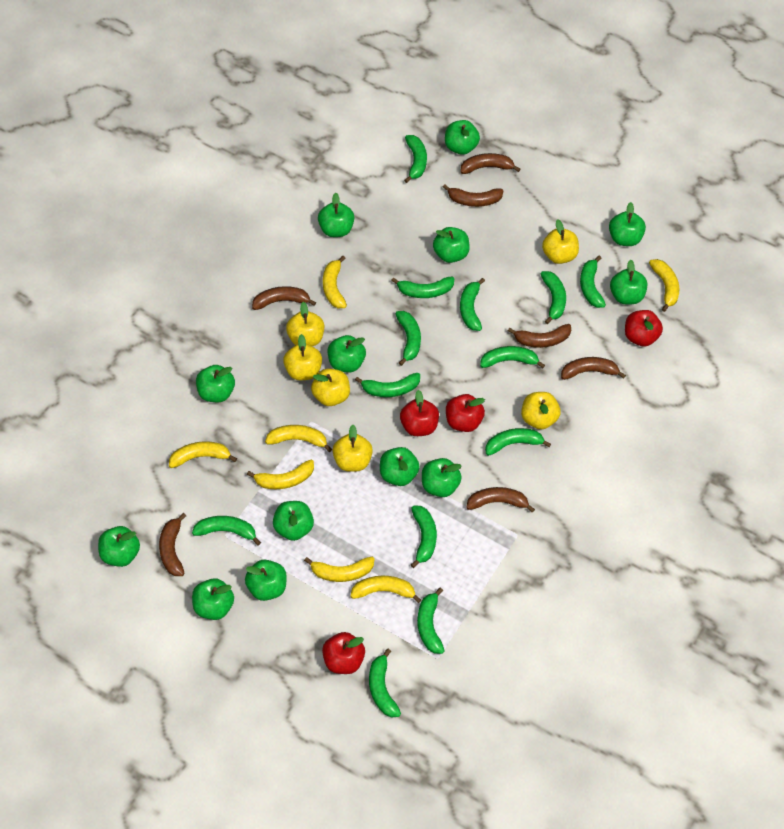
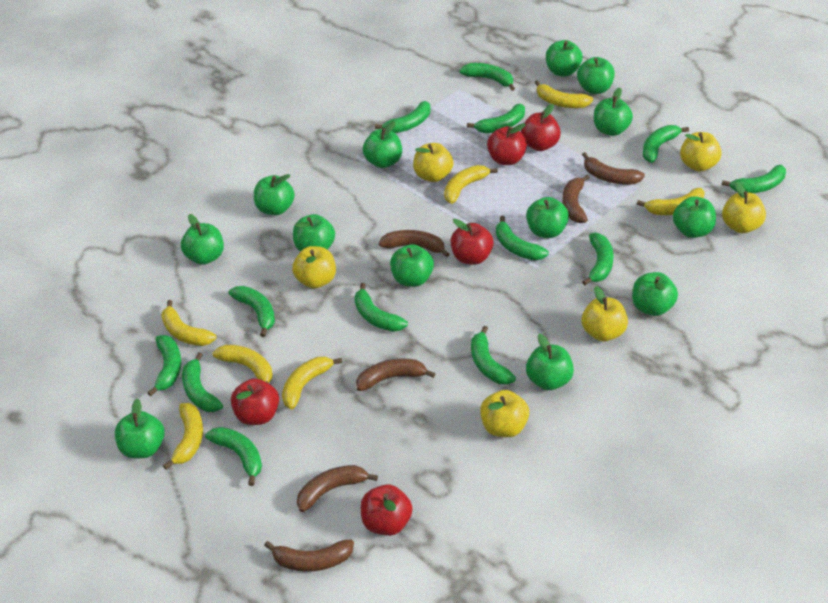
brown banana: 7 -> 6
red apple: 4 -> 5

